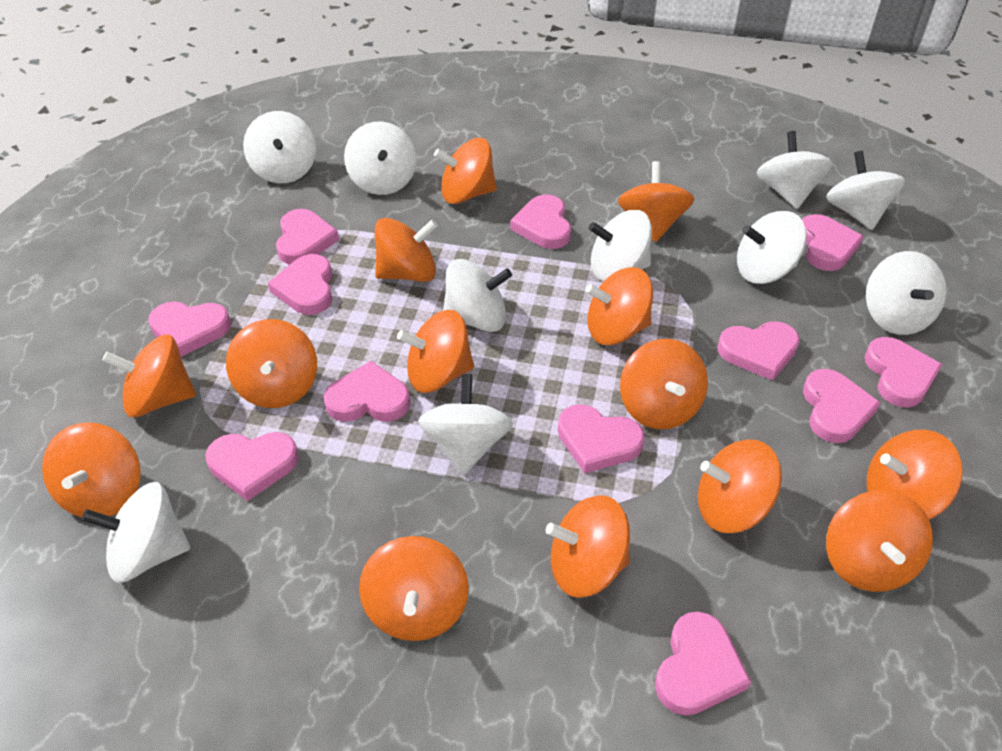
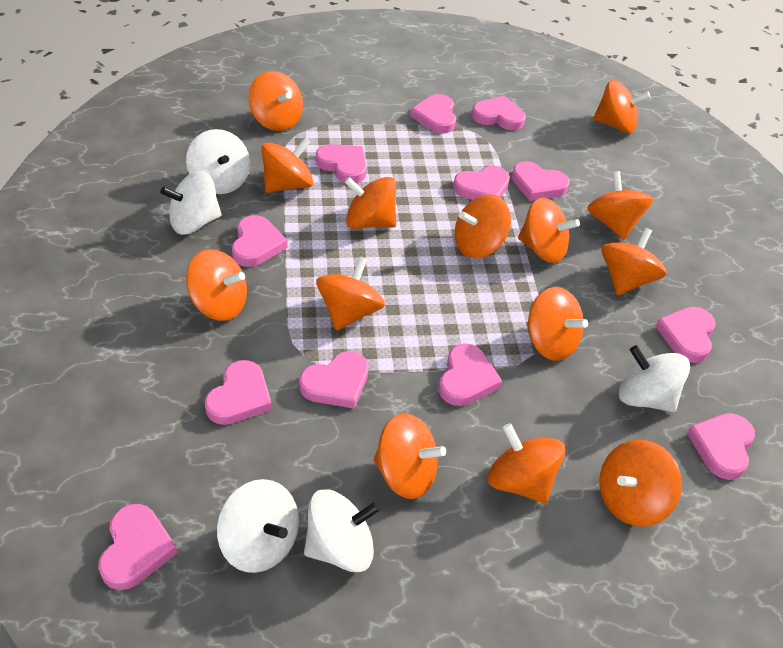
white spinning top: 10 -> 5

